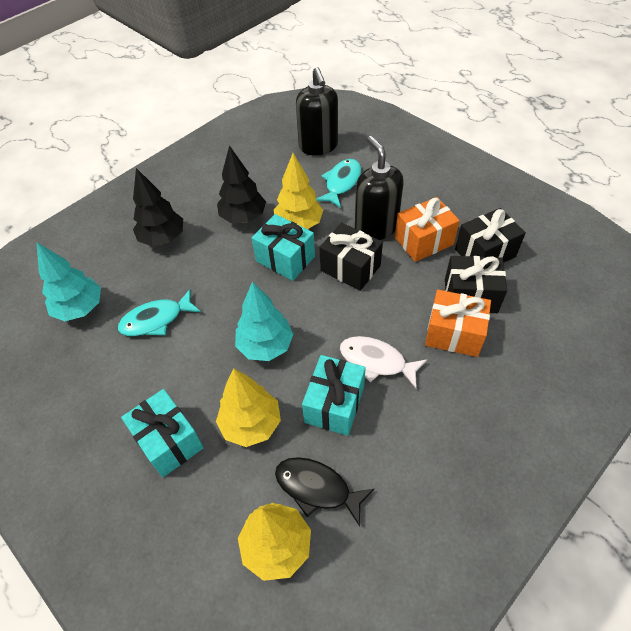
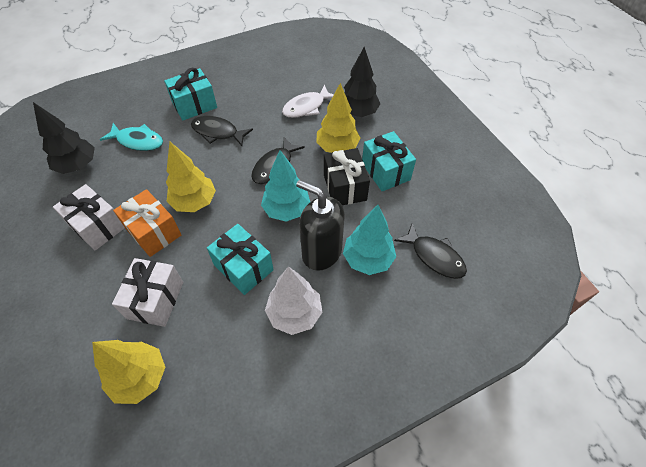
black fish: 1 -> 3
black gift: 3 -> 1
black soap dispenser: 2 -> 1
orange gift: 2 -> 1
turquoise fish: 2 -> 1
white gift: 0 -> 2
white tree: 0 -> 1

